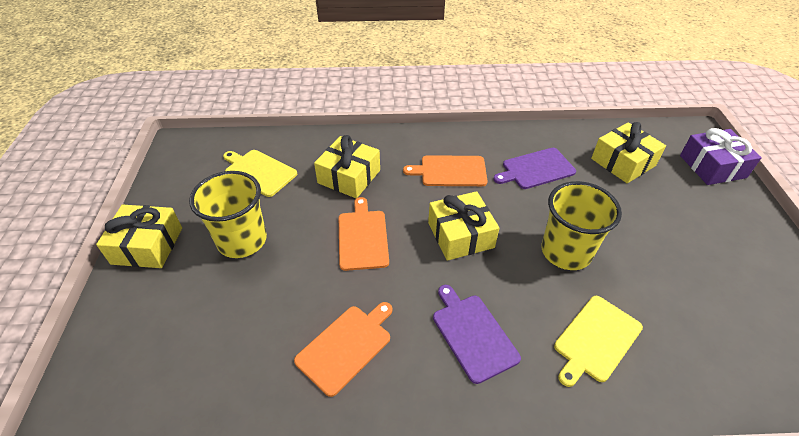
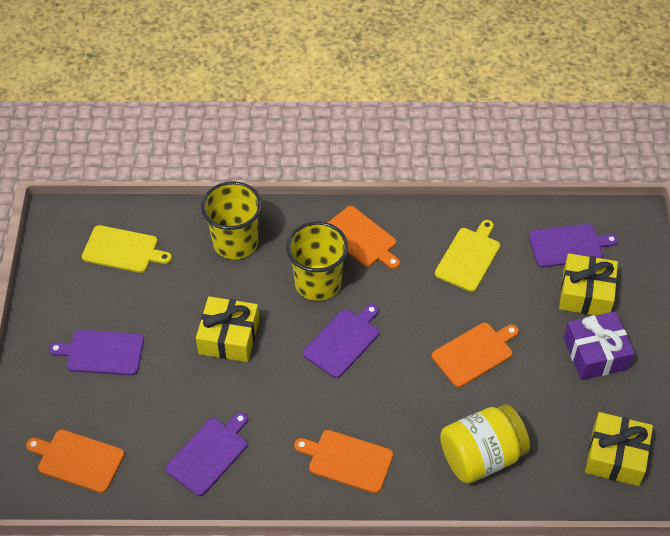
orange cutting board: 3 -> 4
purple cutting board: 2 -> 4
yellow gift: 4 -> 3
yellow jar: 0 -> 1

